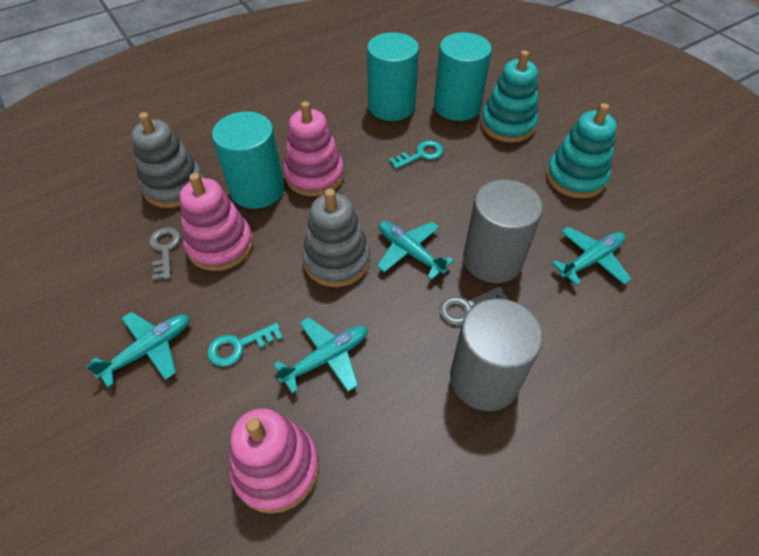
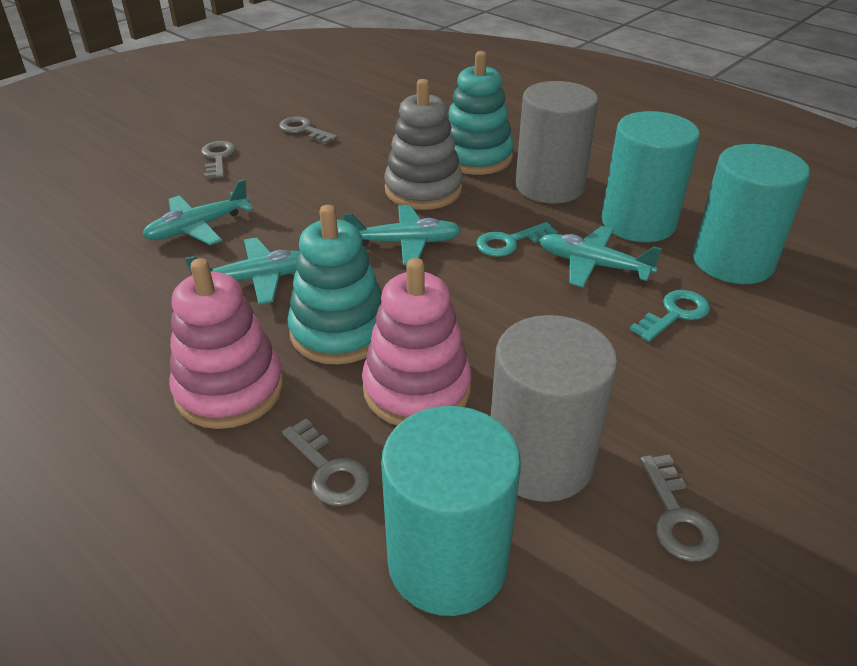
grey key: 2 -> 4
grey stacking toy: 2 -> 1
pink stacking toy: 3 -> 2

